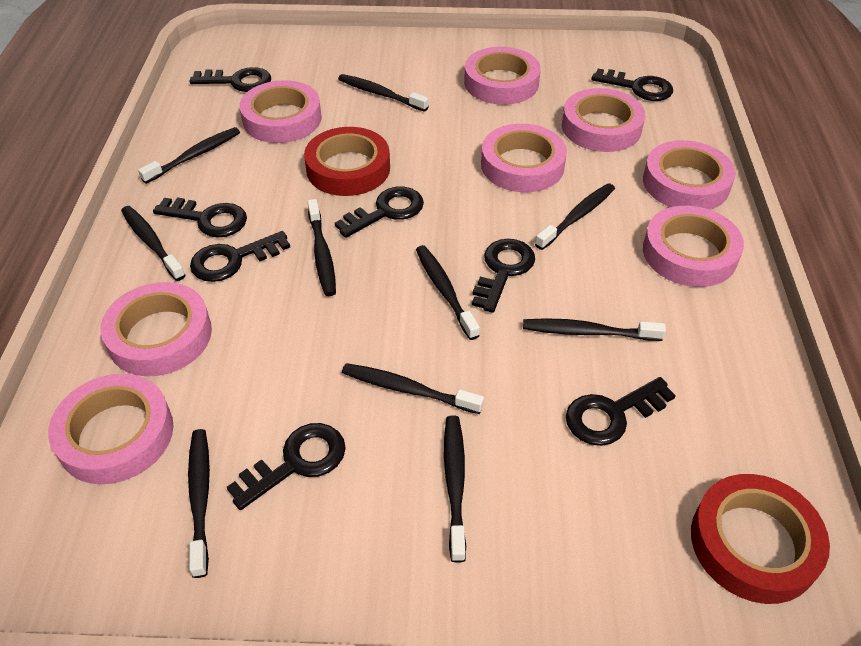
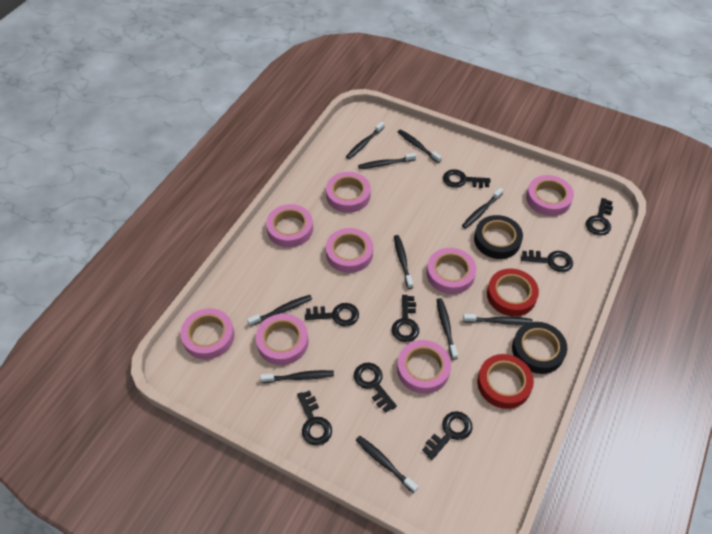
black tape: 0 -> 2

